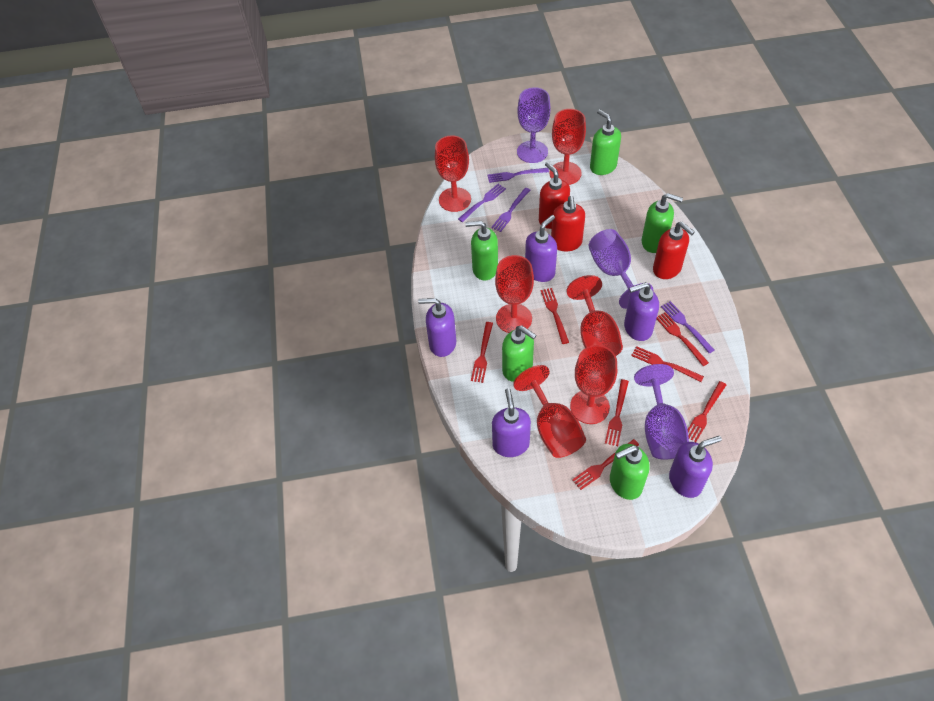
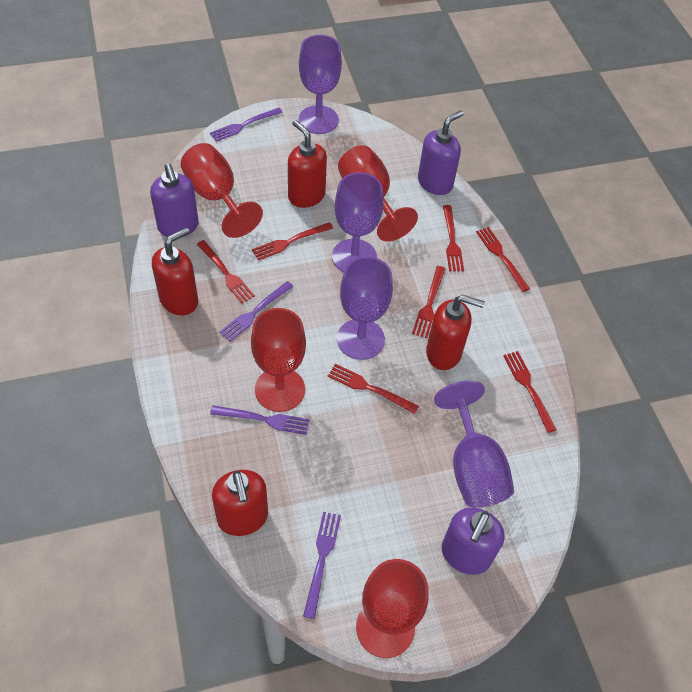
green soap dispenser: 5 -> 0
purple goblet: 3 -> 4
purple soap dispenser: 5 -> 3
red goblet: 6 -> 4
red soap dispenser: 3 -> 4

